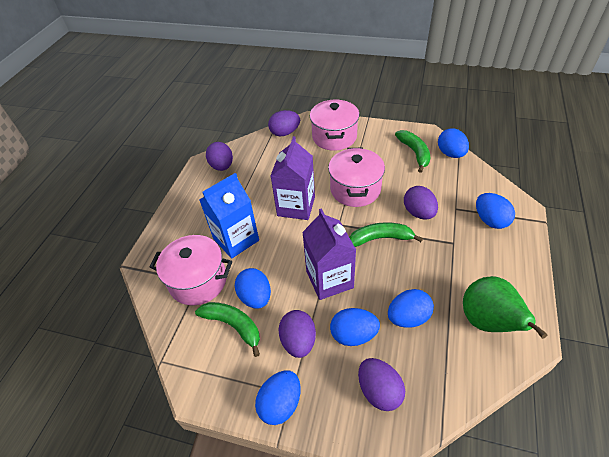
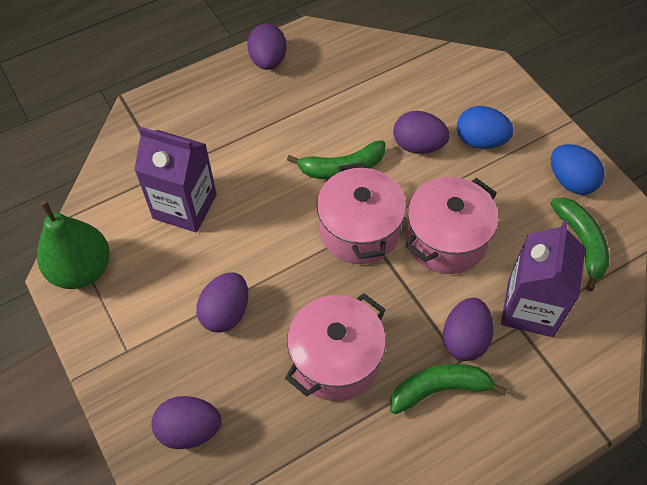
blue carton: 1 -> 0
blue egg: 6 -> 2

